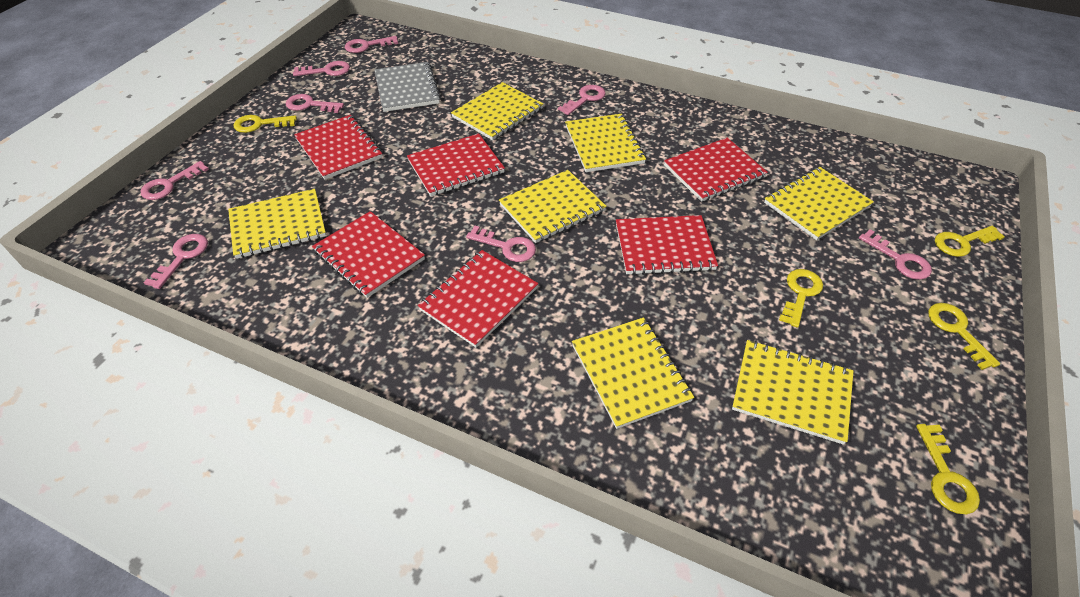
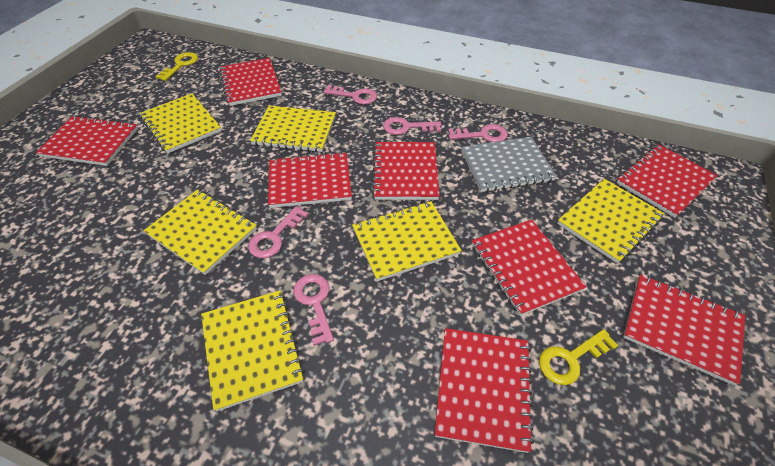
pink key: 8 -> 5
red notebook: 6 -> 8
yellow key: 5 -> 2
yellow notebook: 7 -> 6

